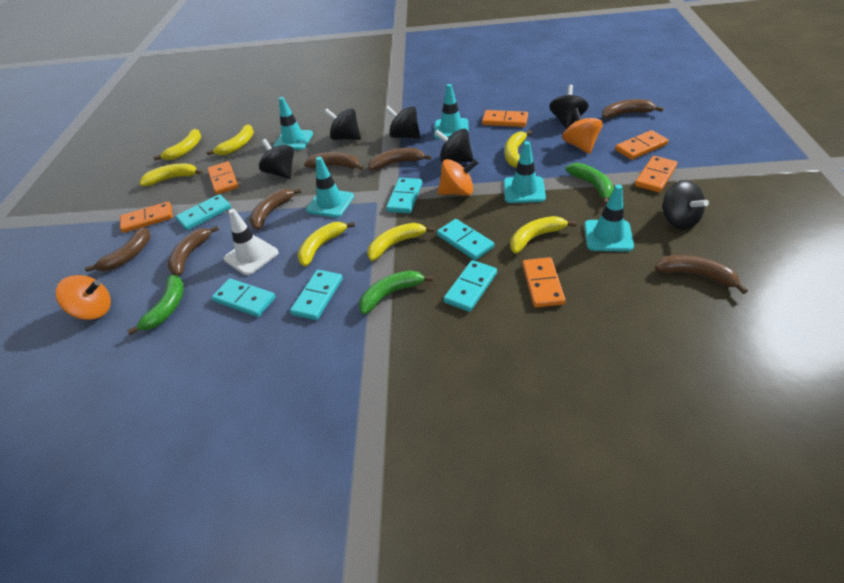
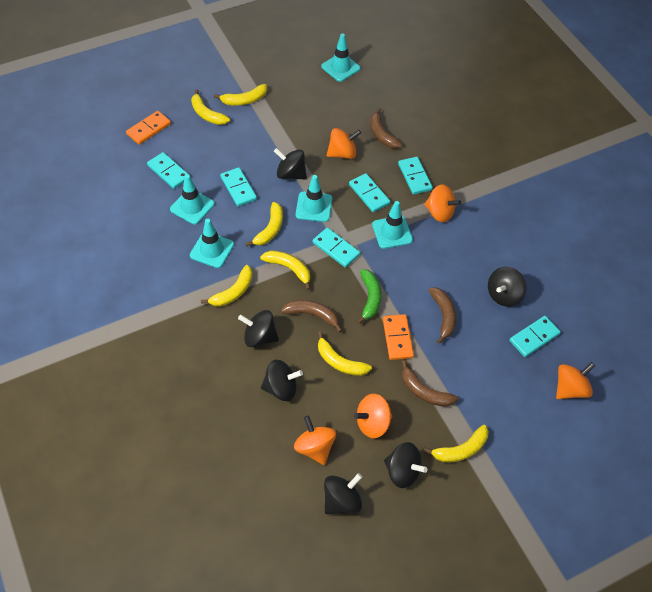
brown banana: 7 -> 4
green banana: 3 -> 1
orange domino: 6 -> 2
orange spinning top: 3 -> 5
white traffic cone: 1 -> 0

